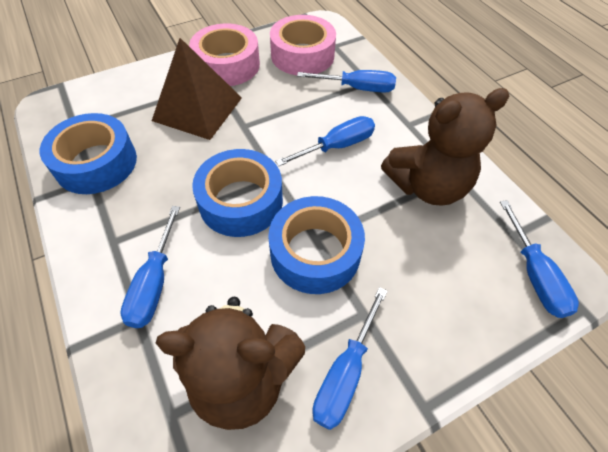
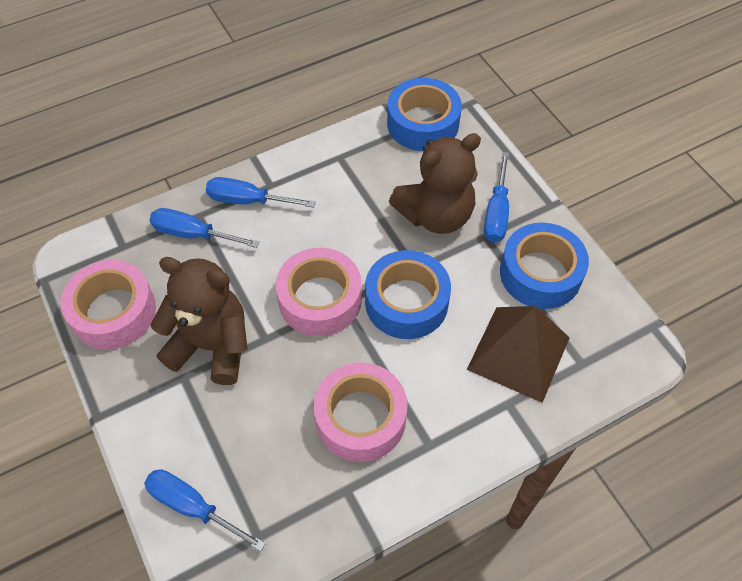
blue screwdriver: 5 -> 4
pink tape: 2 -> 3

